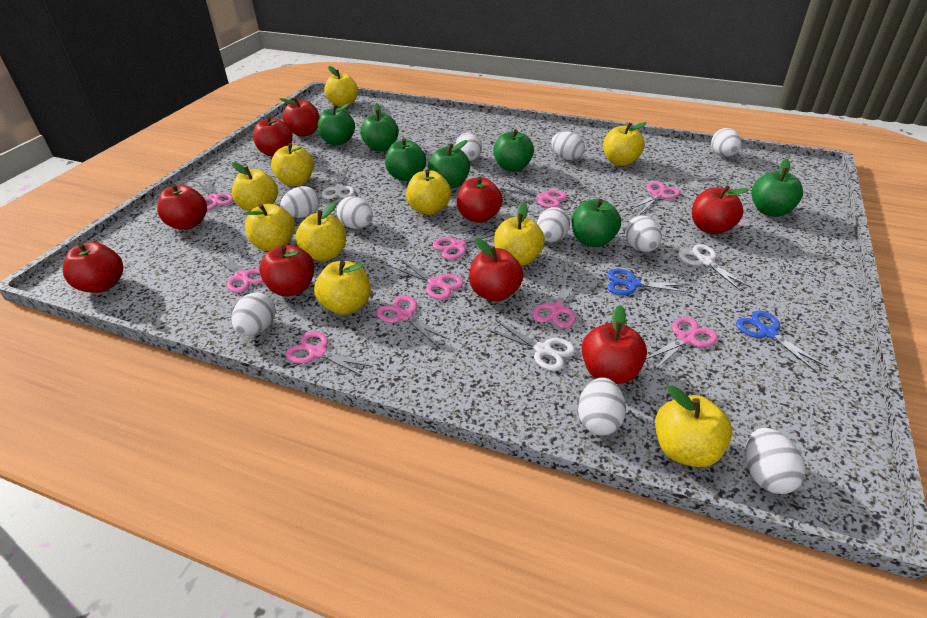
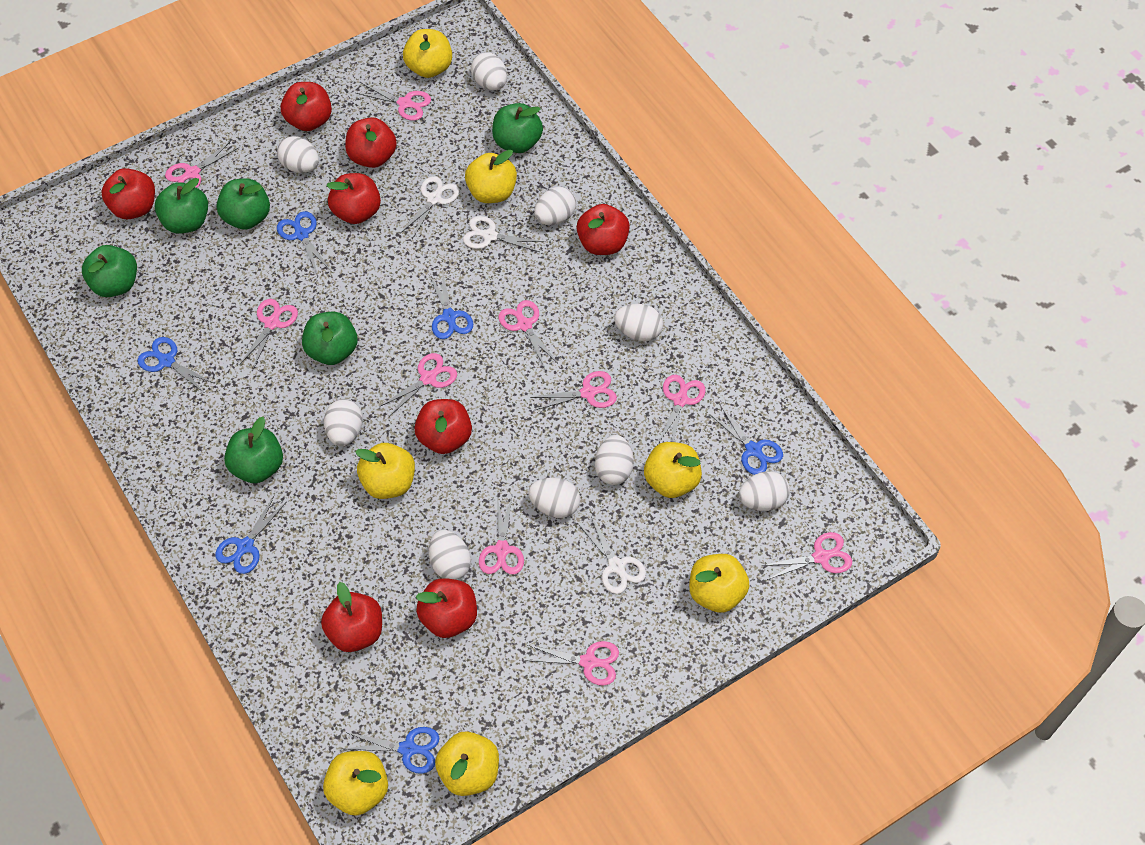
blue scissors: 2 -> 6
green apple: 7 -> 6
red apple: 9 -> 8
white egg: 10 -> 9
yellow apple: 10 -> 7

